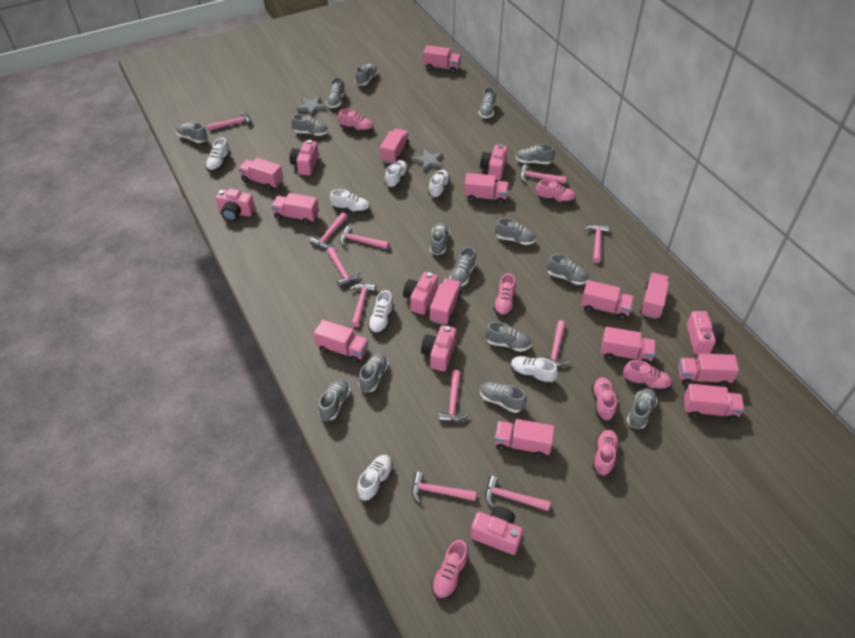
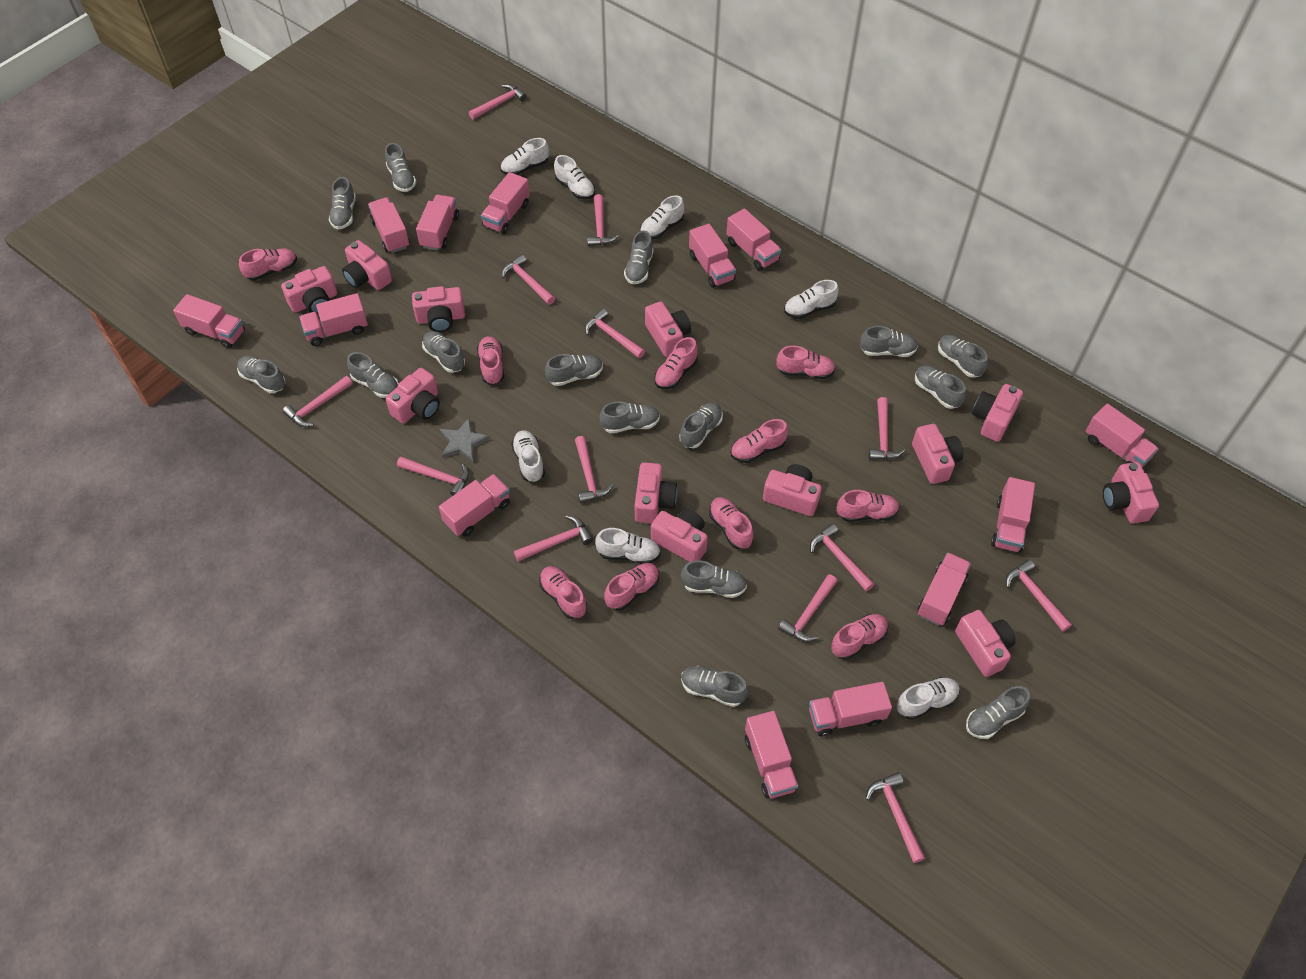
grey star: 2 -> 1
pink camera: 7 -> 12
pink hammer: 11 -> 13
pink shoe: 7 -> 10

